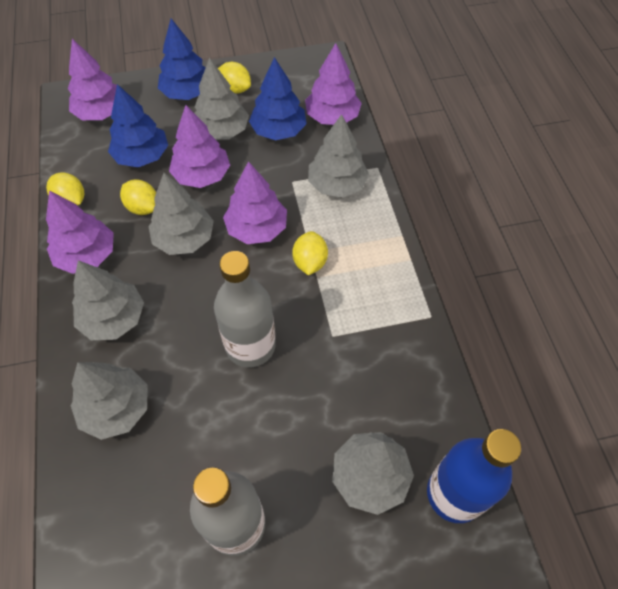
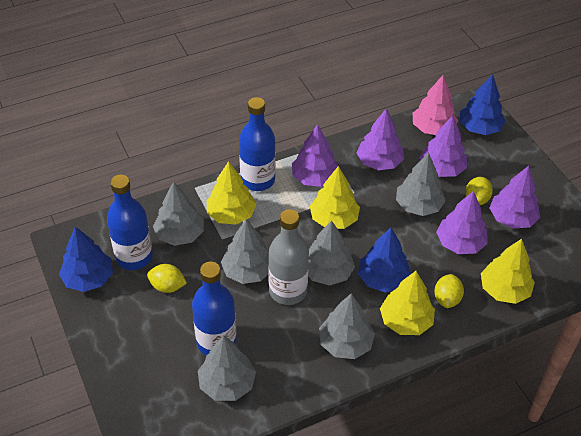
blue bottle: 1 -> 3
grey bottle: 2 -> 1
pink tree: 0 -> 1
yellow lemon: 4 -> 3
yellow tree: 0 -> 4

